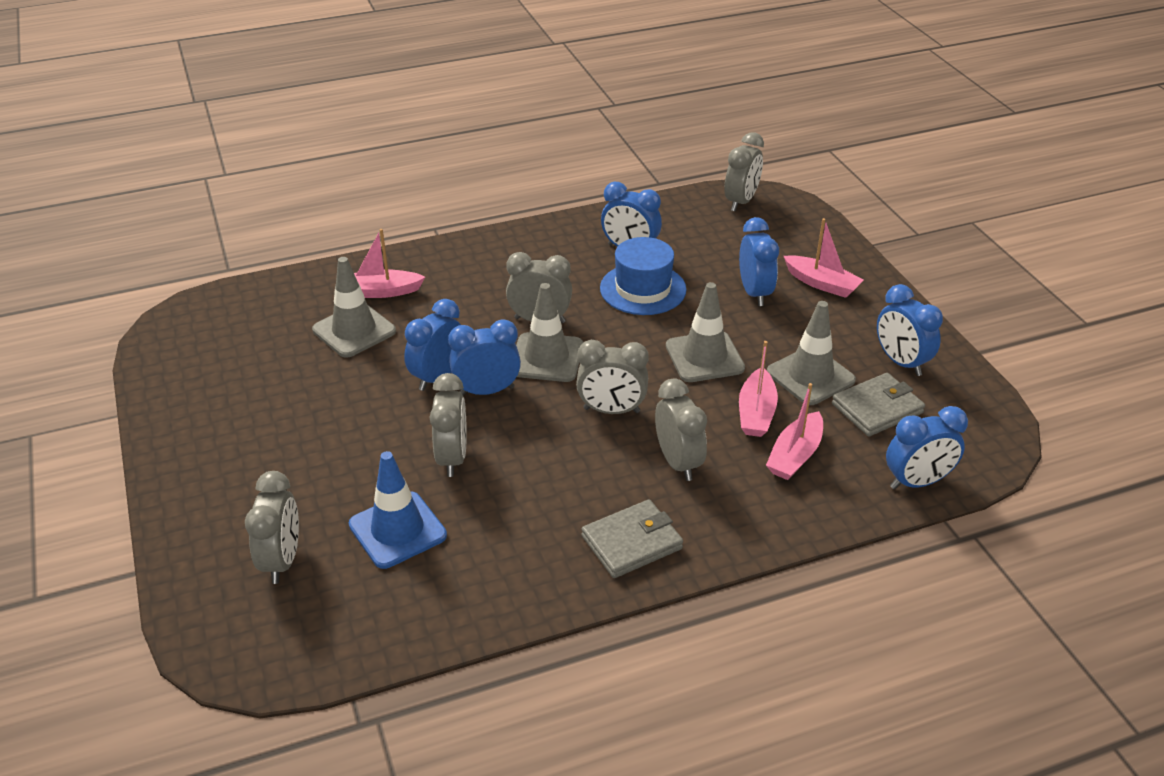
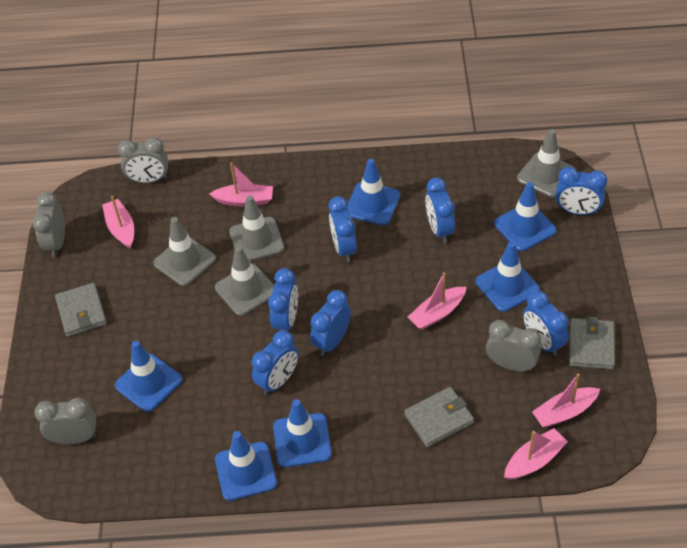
blue clock: 6 -> 7
blue hat: 1 -> 0
blue traffic cone: 1 -> 6
grey clock: 6 -> 4
grey wallet: 2 -> 3
pink boat: 4 -> 5

